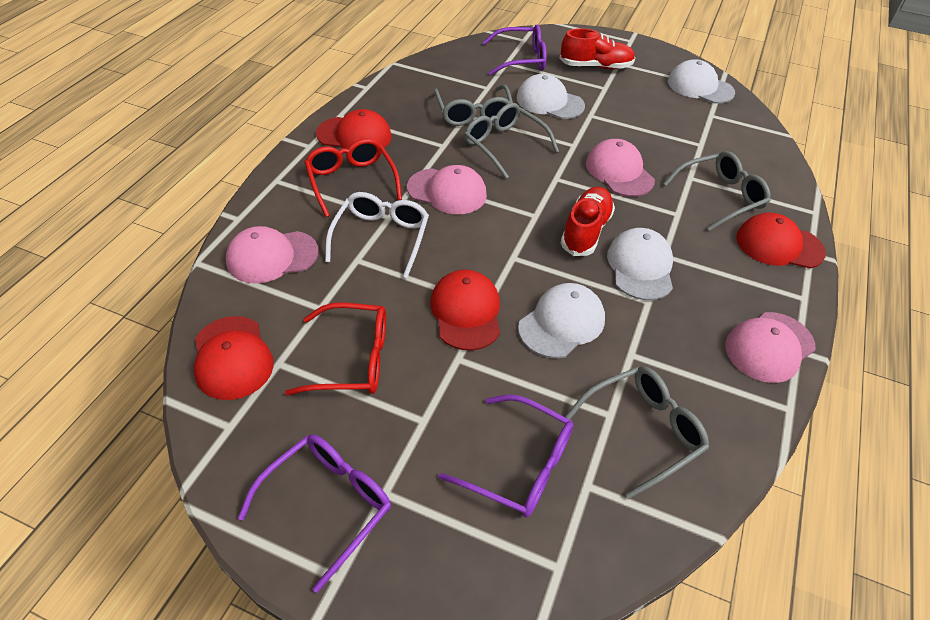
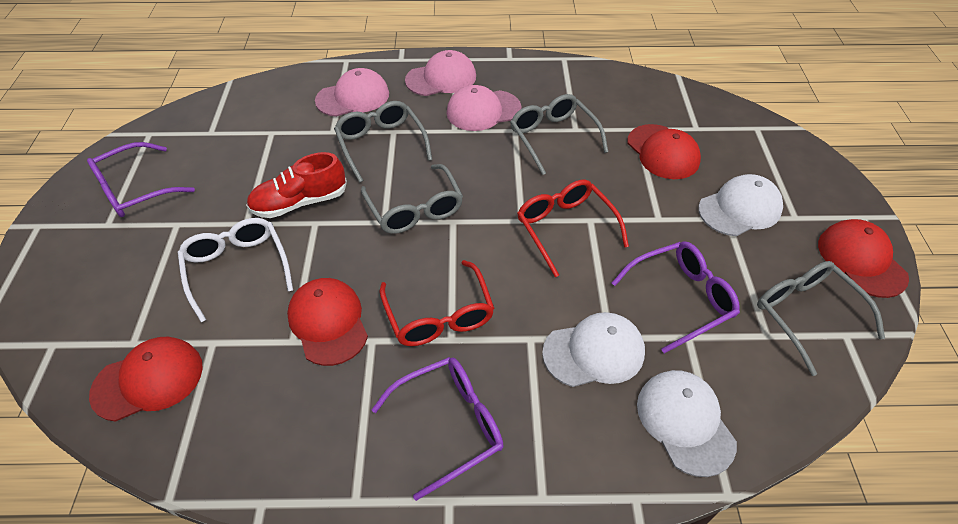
pink cap: 4 -> 3
red shoe: 2 -> 1
white cap: 4 -> 3

